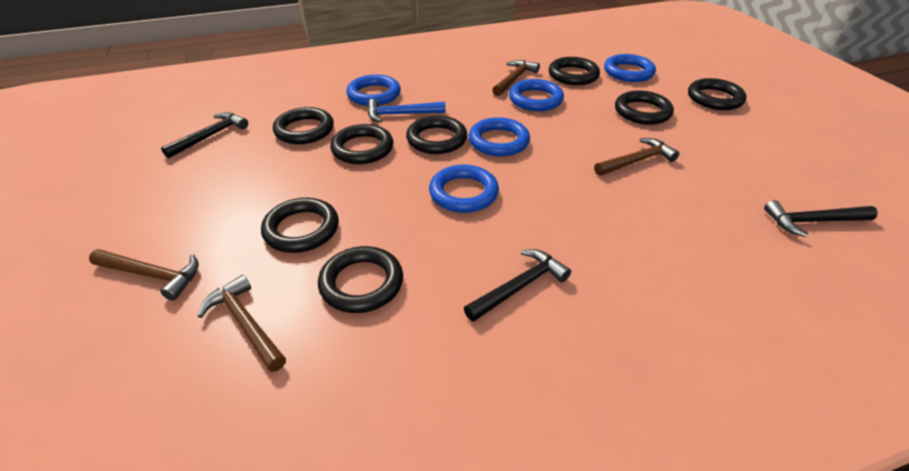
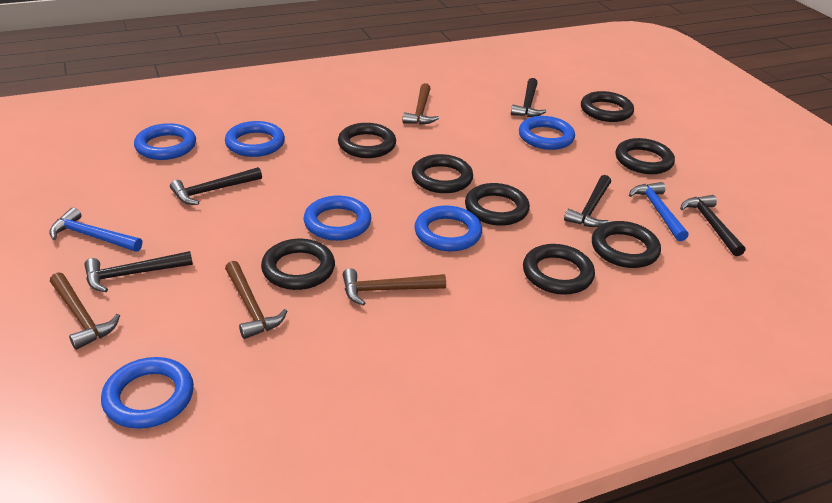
black hammer: 3 -> 5
blue hammer: 1 -> 2
blue ring: 5 -> 6

